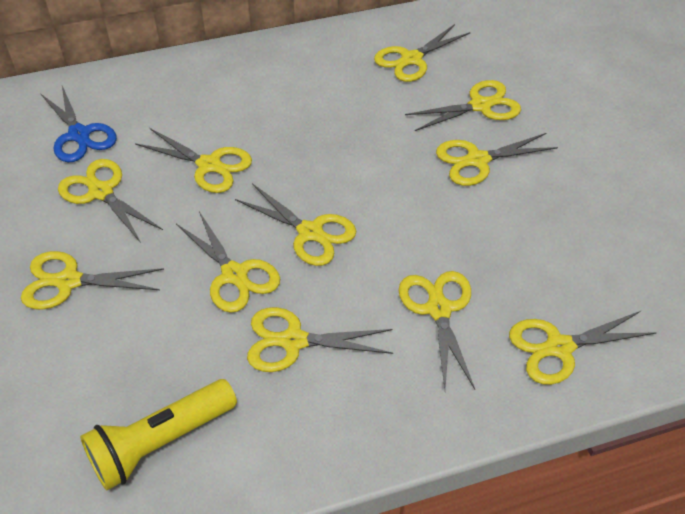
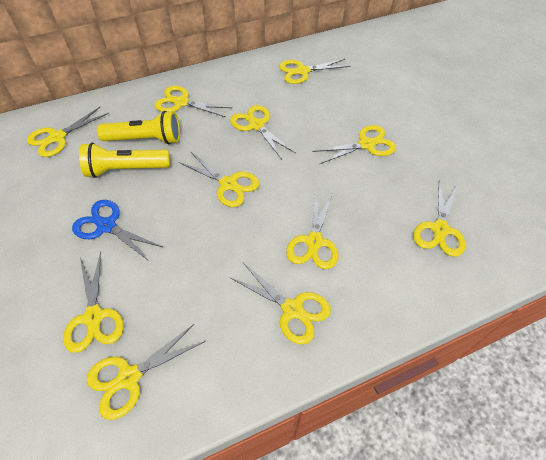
yellow flashlight: 1 -> 2

